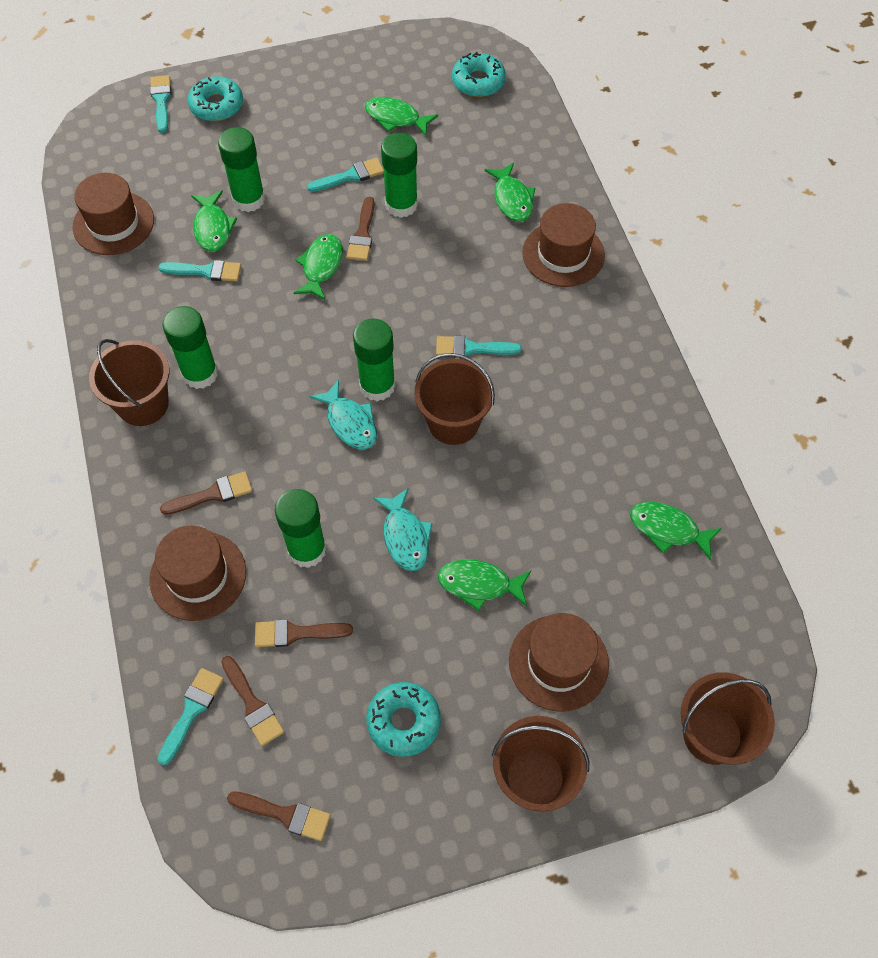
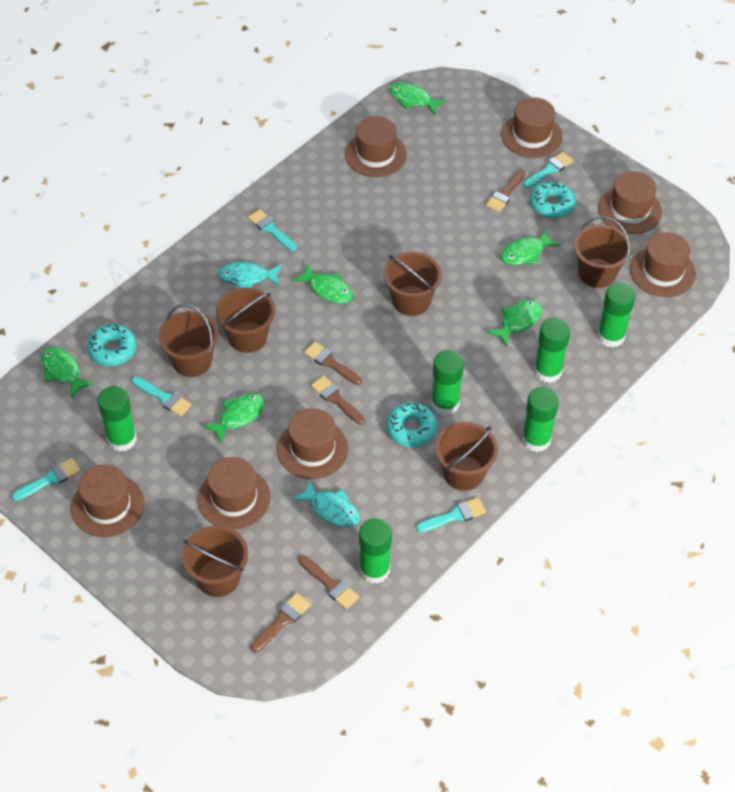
brown bucket: 4 -> 6
brown hat: 4 -> 7
green glue stick: 5 -> 6

